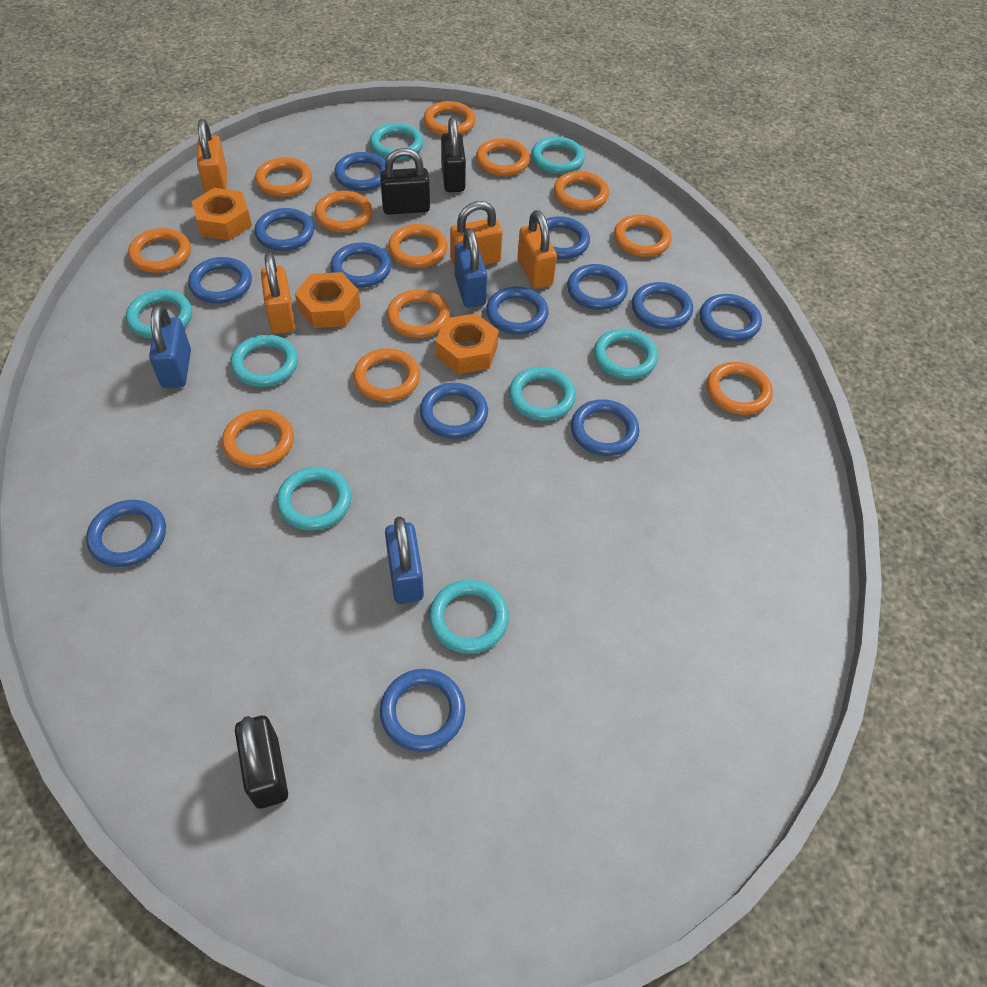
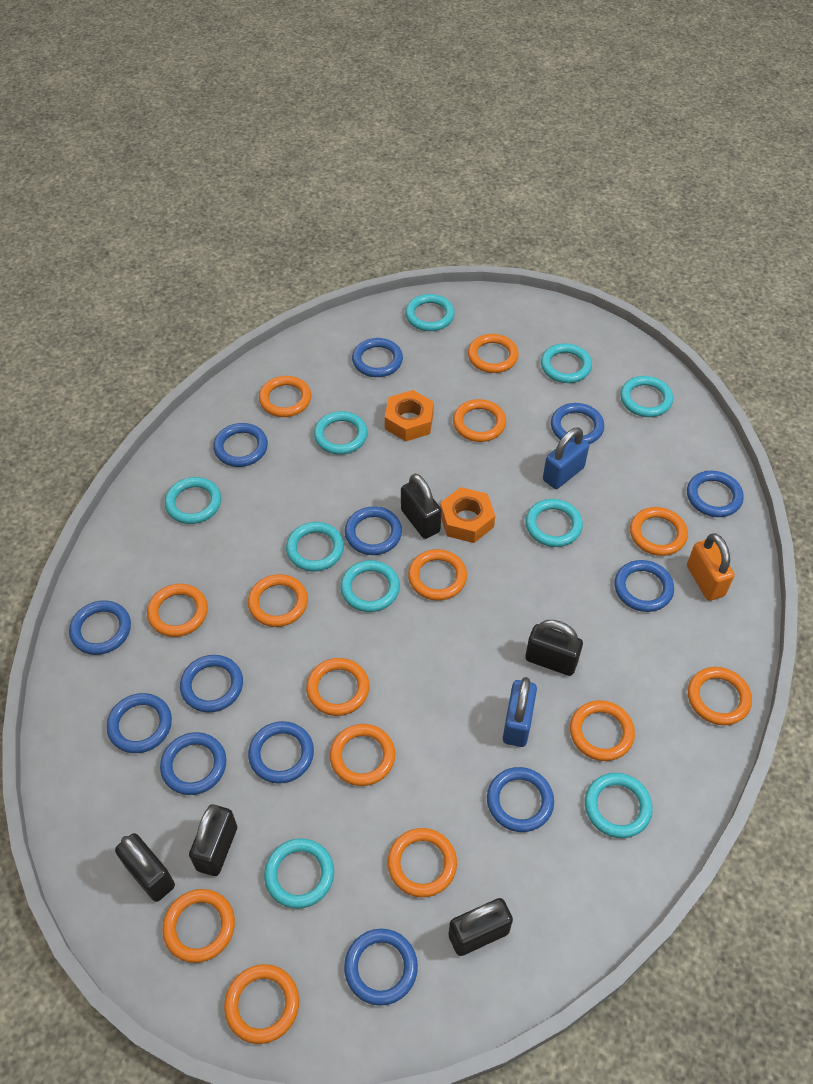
black padlock: 3 -> 5
blue padlock: 3 -> 2
orange nut: 3 -> 2
orange padlock: 4 -> 1
orange ring: 12 -> 14
turquoise ring: 8 -> 10

